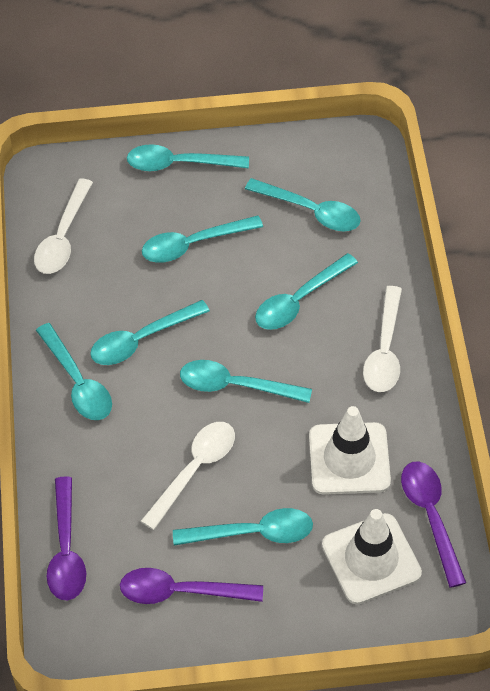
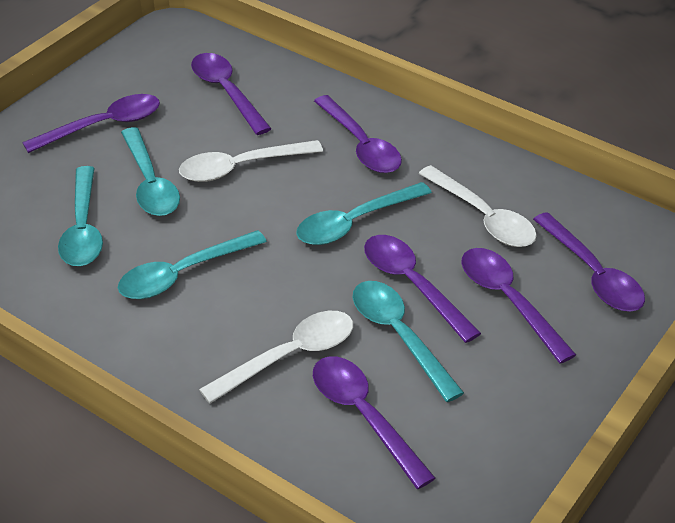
purple spoon: 3 -> 7
turquoise spoon: 8 -> 5
white traffic cone: 2 -> 0

